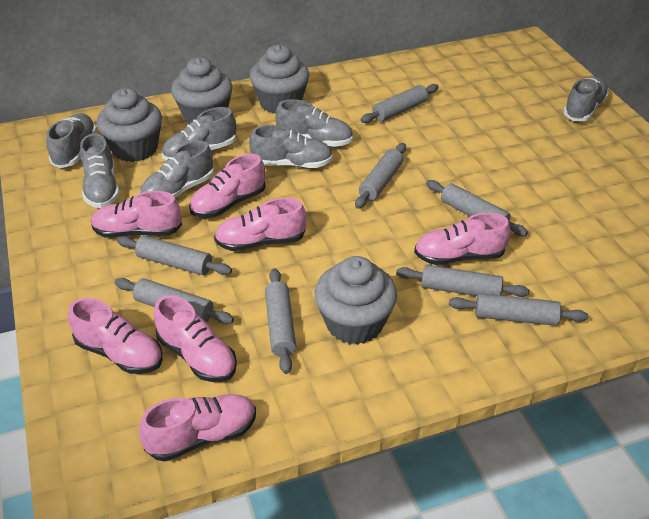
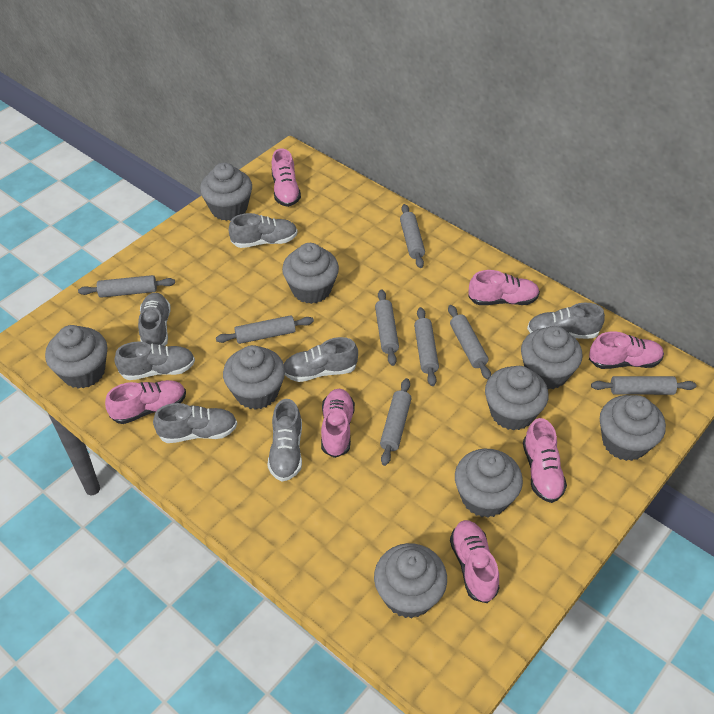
grey cupcake: 4 -> 9

